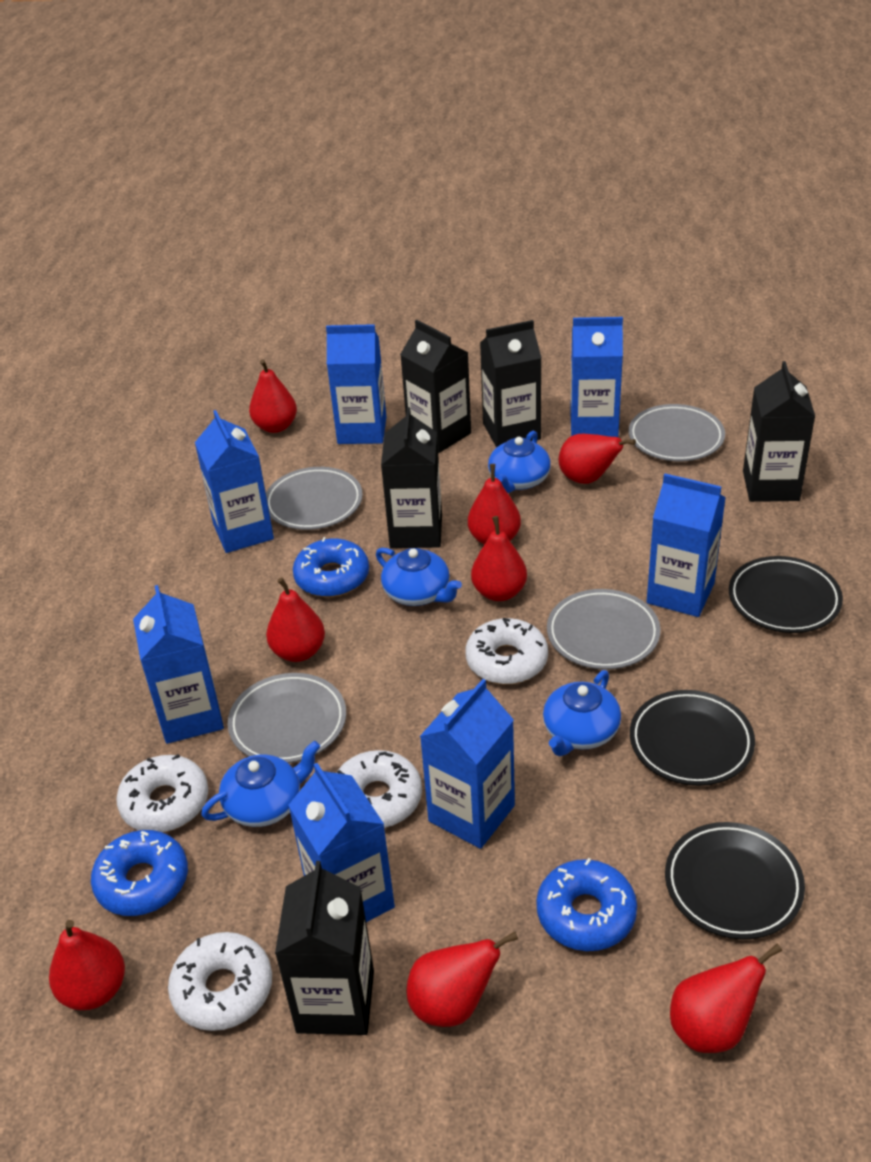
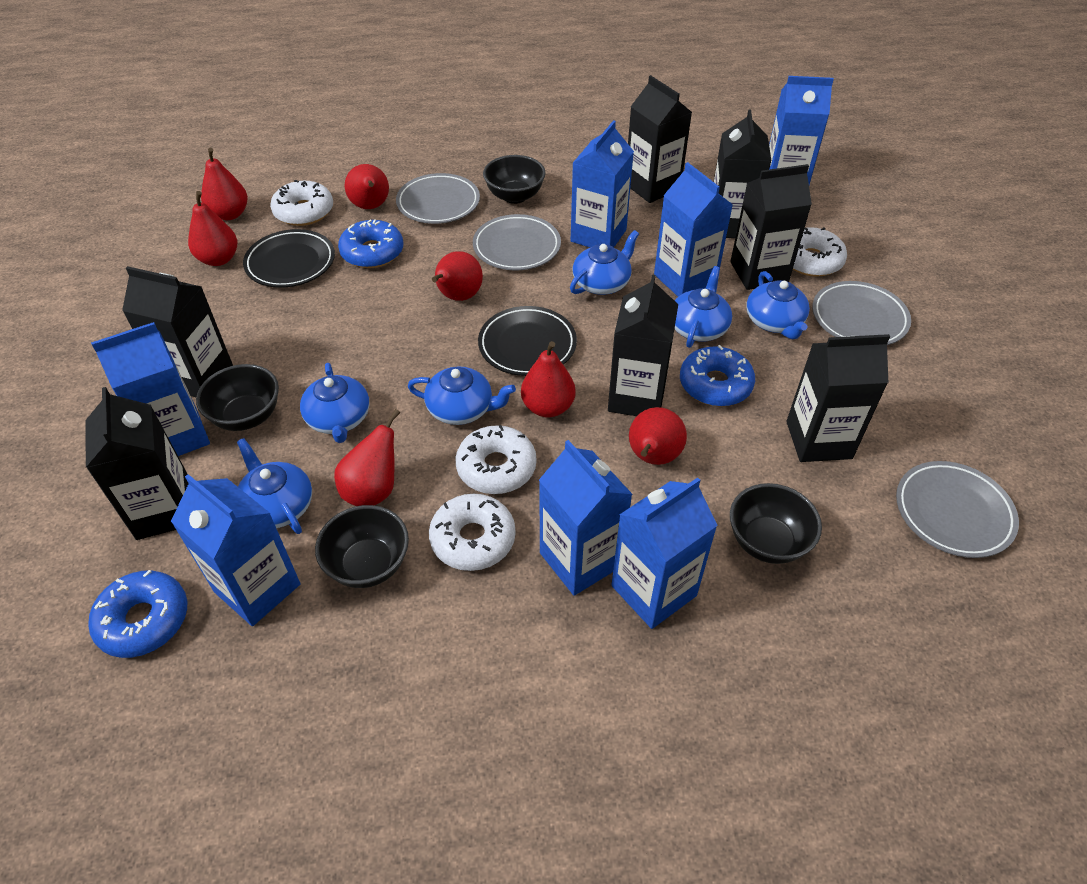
black bowl: 0 -> 4
black carton: 5 -> 7
black plate: 3 -> 2
blue teapot: 4 -> 6
red pear: 8 -> 7

